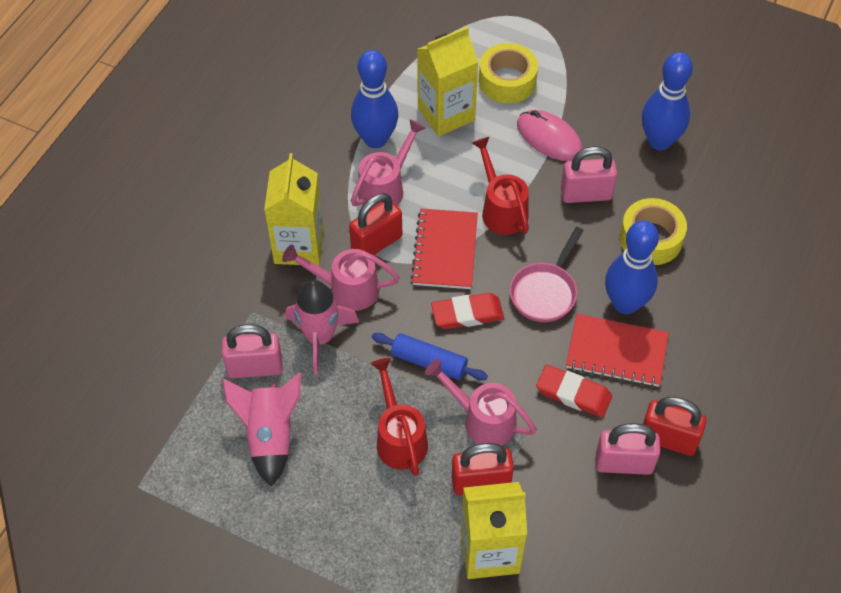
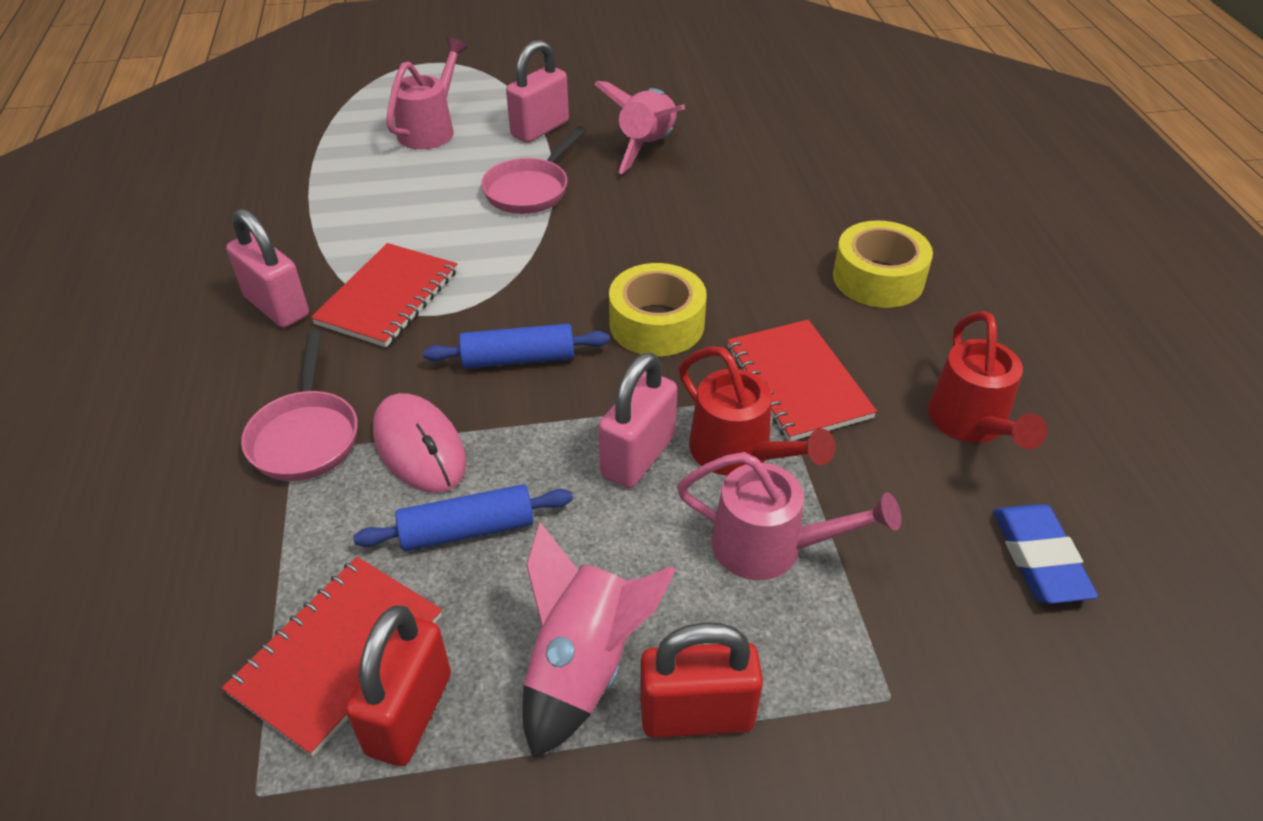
blue bowling pin: 3 -> 0
blue eraser: 0 -> 1
blue rolling pin: 1 -> 2
pink pan: 1 -> 2
pink watering can: 3 -> 2
red eraser: 2 -> 0
red notebook: 2 -> 3
red padlock: 3 -> 2
yellow carton: 3 -> 0

